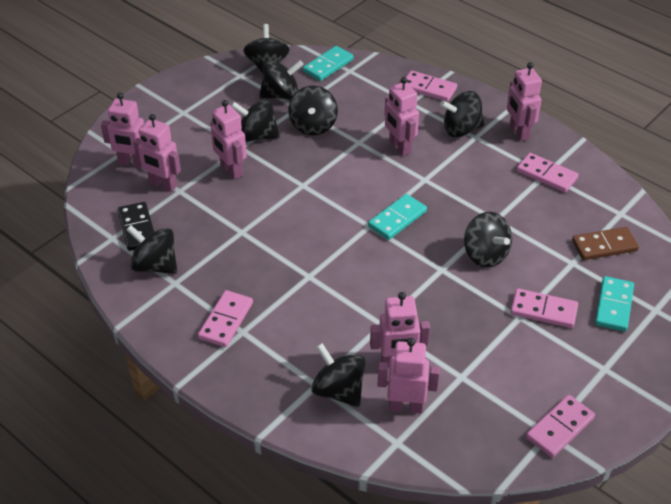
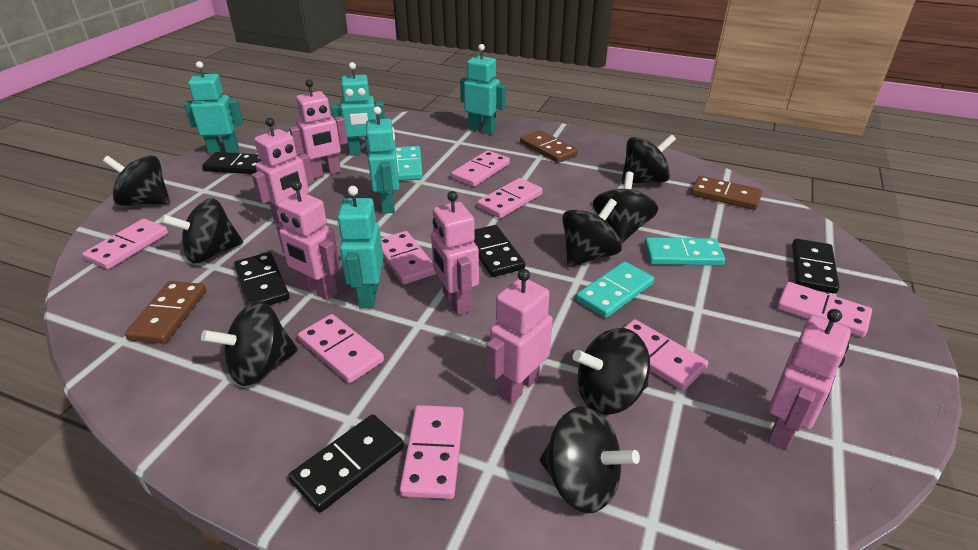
black domino: 1 -> 5
brown domino: 1 -> 3
pink domino: 5 -> 8
pink robot: 7 -> 6
turquoise robot: 0 -> 5

